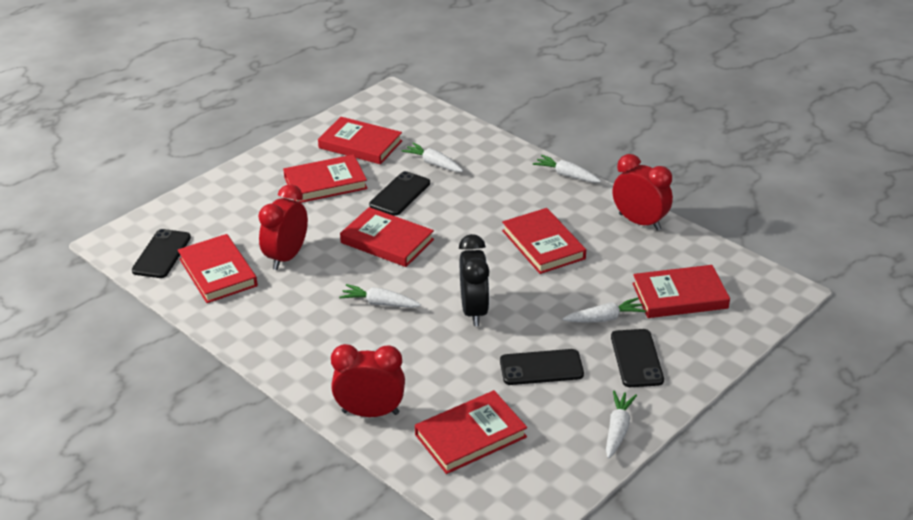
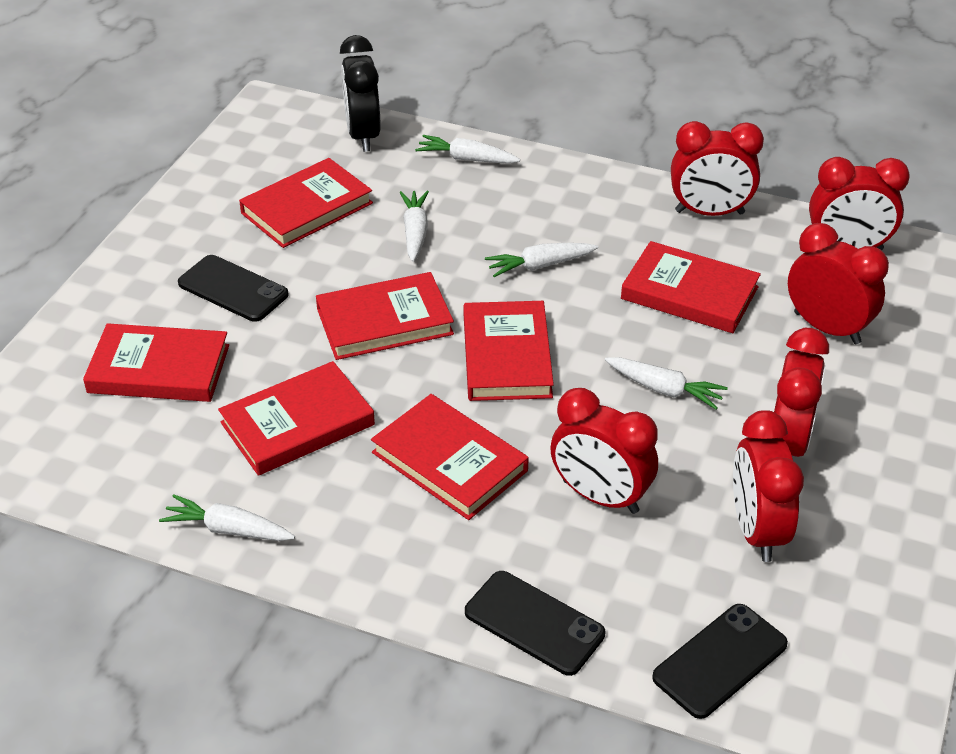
black phone: 4 -> 3
red clock: 3 -> 6

